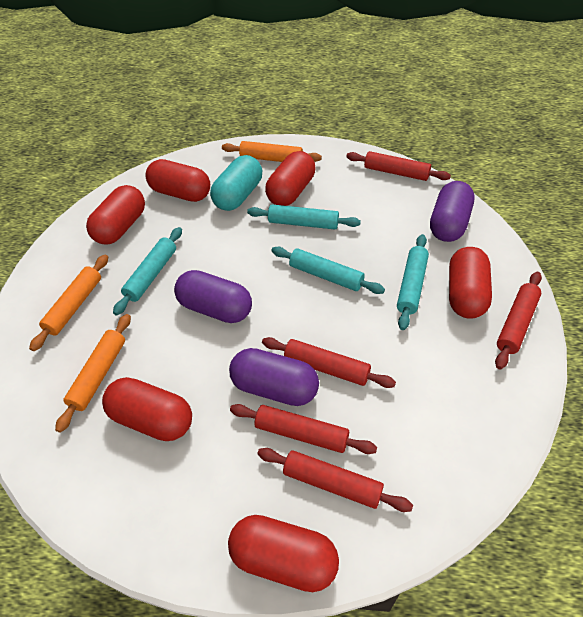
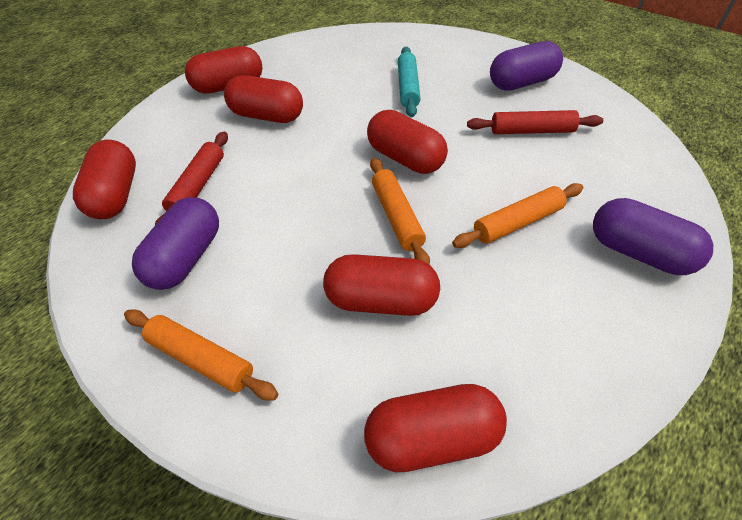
red rolling pin: 5 -> 2
turquoise capsule: 1 -> 0
turquoise rolling pin: 4 -> 1

